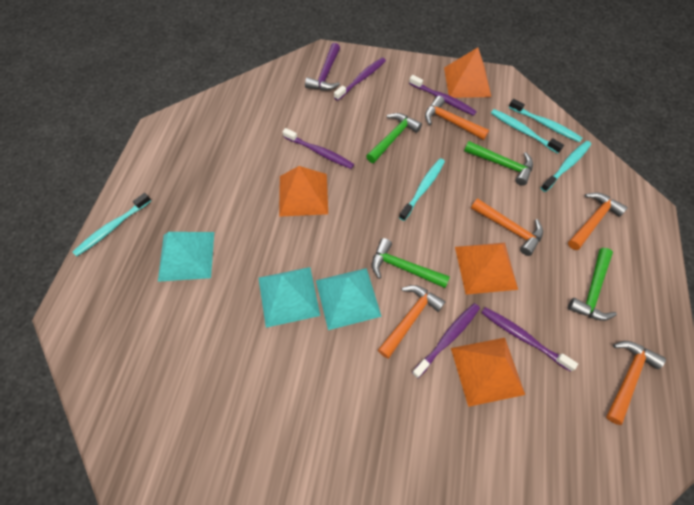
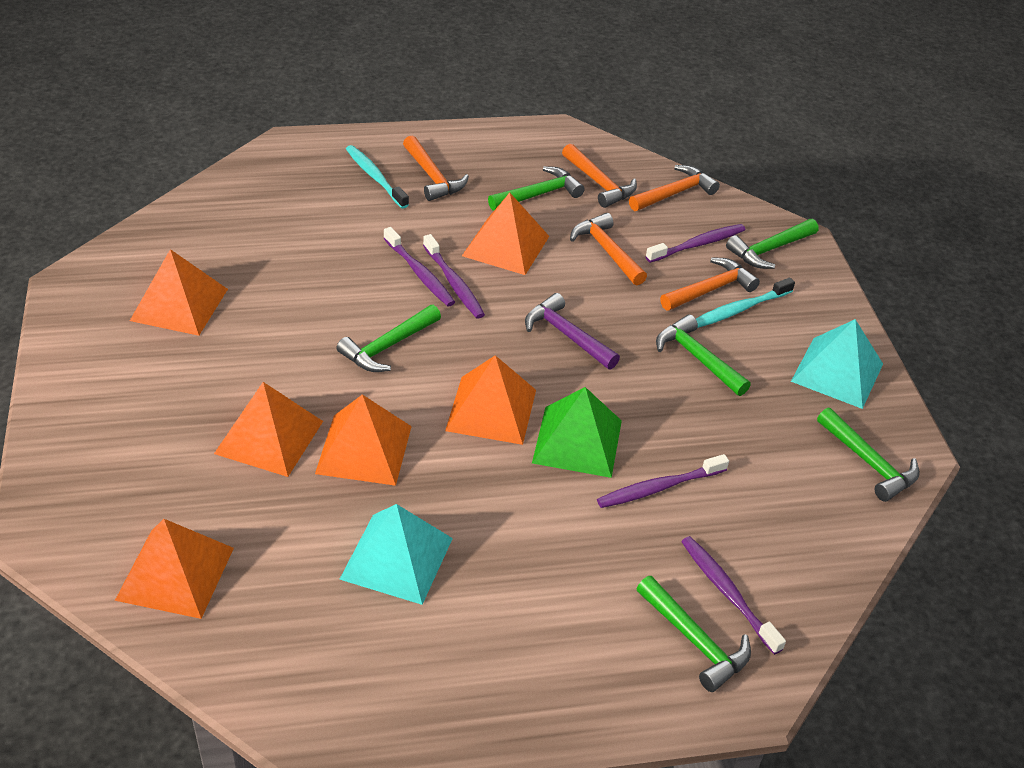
green hammer: 4 -> 6
green pyramid: 0 -> 1
orange pyramid: 4 -> 6
turquoise pyramid: 3 -> 2
turquoise toothbrush: 5 -> 2

